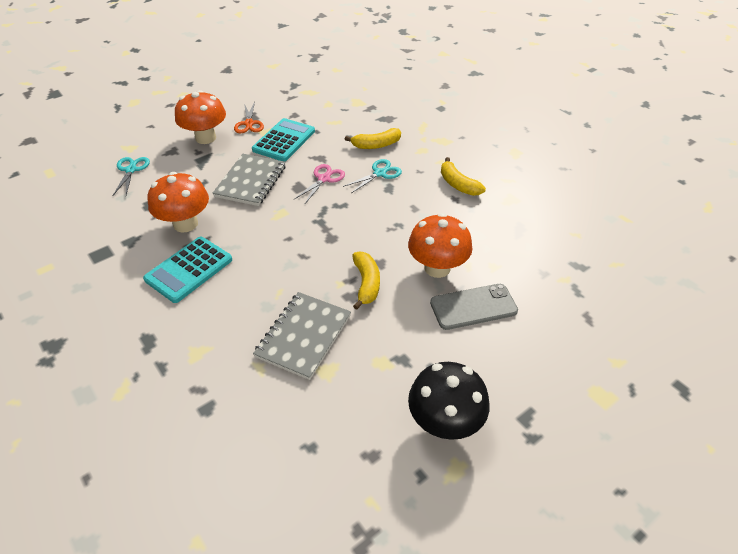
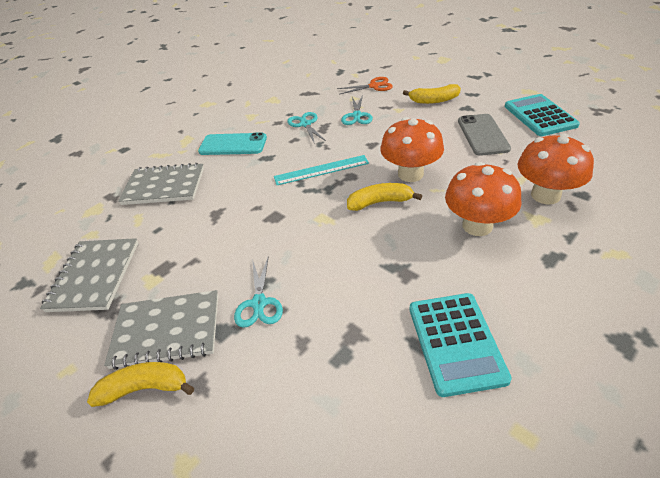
black mushroom: 1 -> 0
grey notebook: 2 -> 3
pink scissors: 1 -> 0
turquoise phone: 0 -> 1
turquoise ruler: 0 -> 1
turquoise scissors: 2 -> 3

